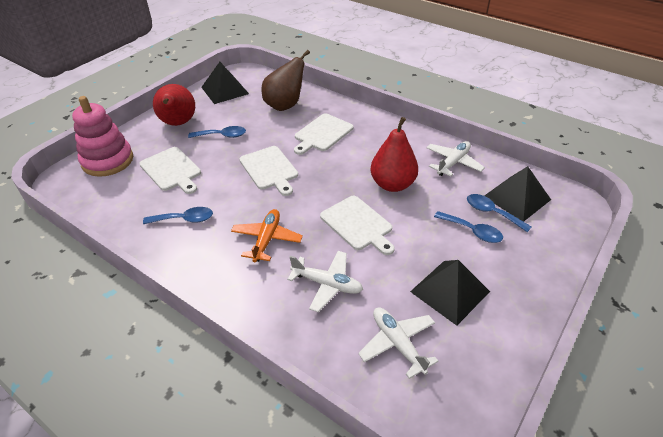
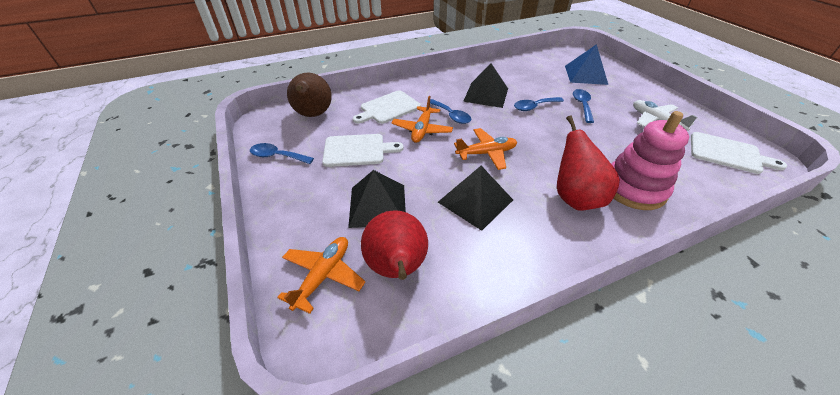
blue pyramid: 0 -> 1
orange plane: 1 -> 3
white cutting board: 4 -> 3
white plane: 3 -> 1

